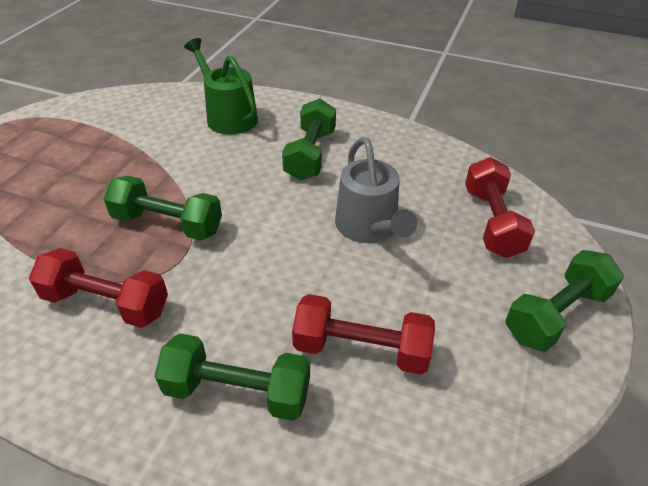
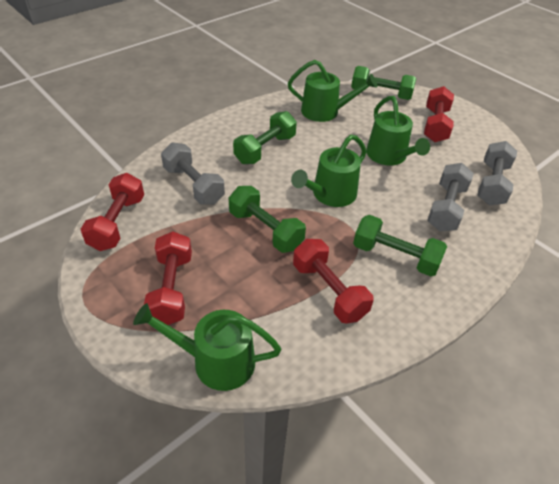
green watering can: 1 -> 4
grey dumbbell: 0 -> 3
grey watering can: 1 -> 0
red dumbbell: 3 -> 4

